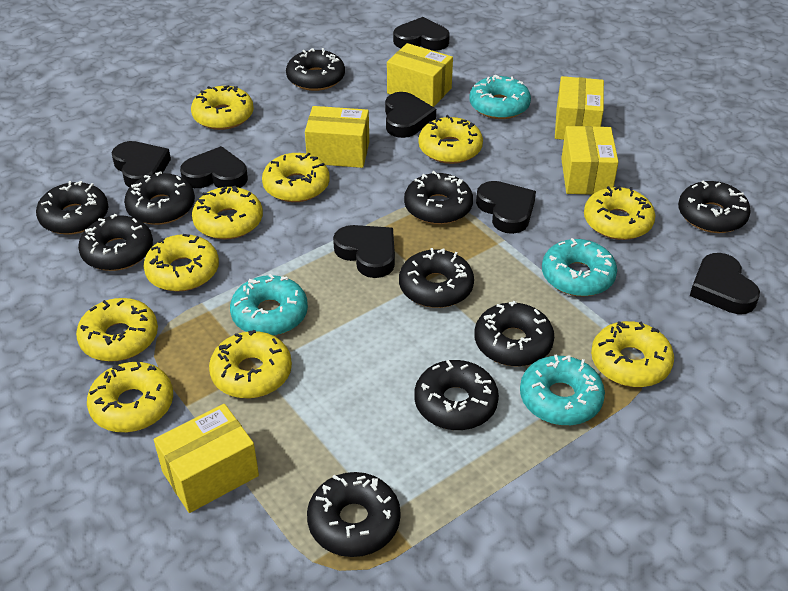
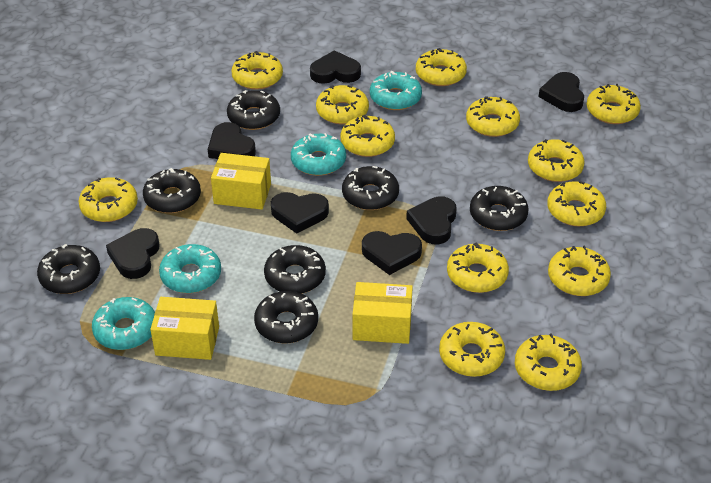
black donut: 10 -> 7
yellow box: 5 -> 3
yellow donut: 10 -> 13

